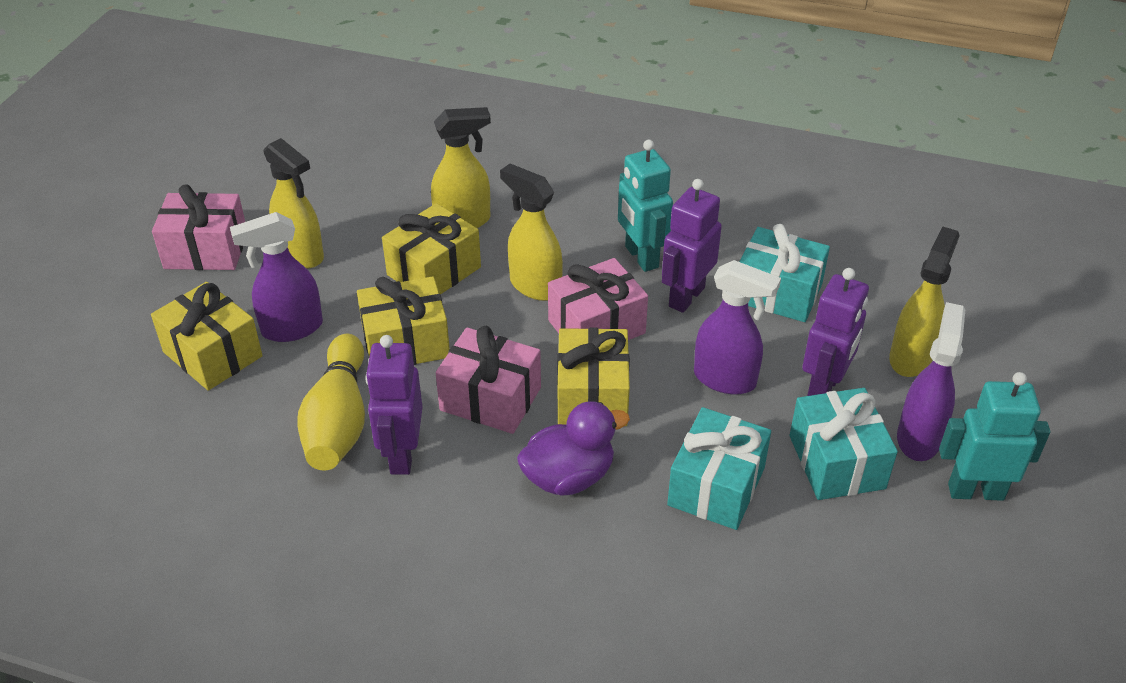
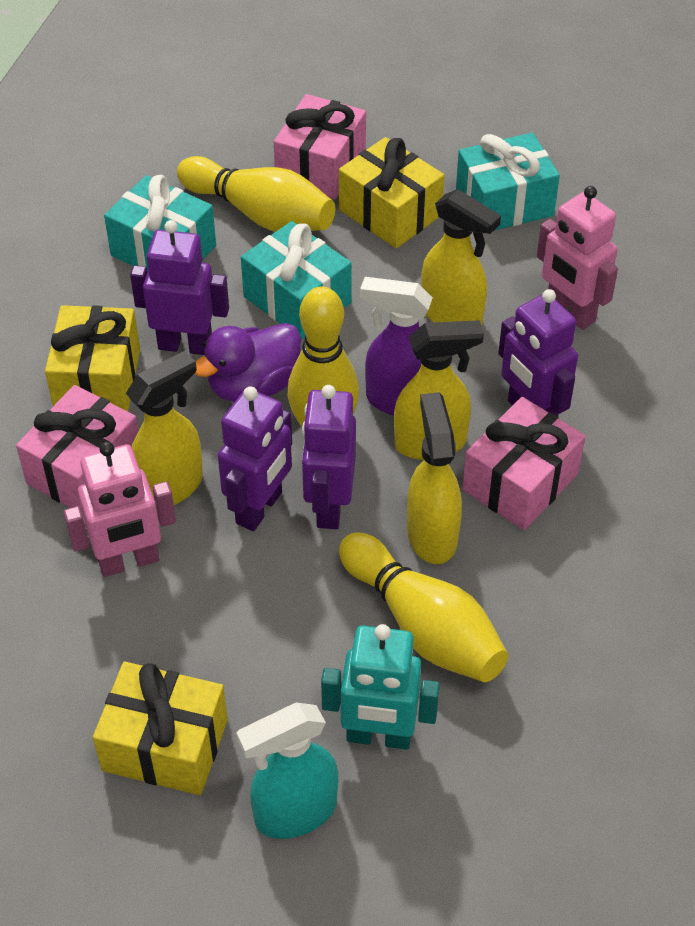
pink robot: 0 -> 2
purple robot: 3 -> 4
purple spray bottle: 3 -> 1
turquoise robot: 2 -> 1
turquoise spray bottle: 0 -> 1
yellow bowling pin: 1 -> 3
yellow gift: 4 -> 3

